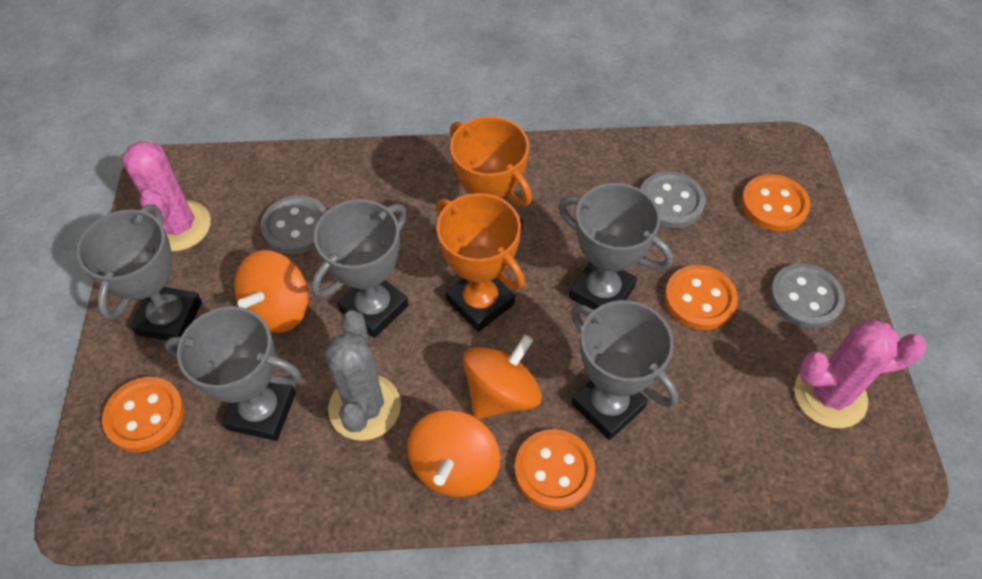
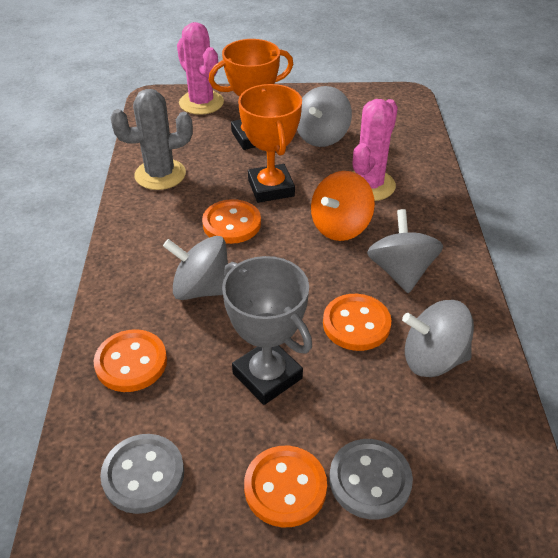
grey button: 3 -> 2
grey spinning top: 0 -> 4
grey trophy: 5 -> 1
orange spinning top: 3 -> 1

